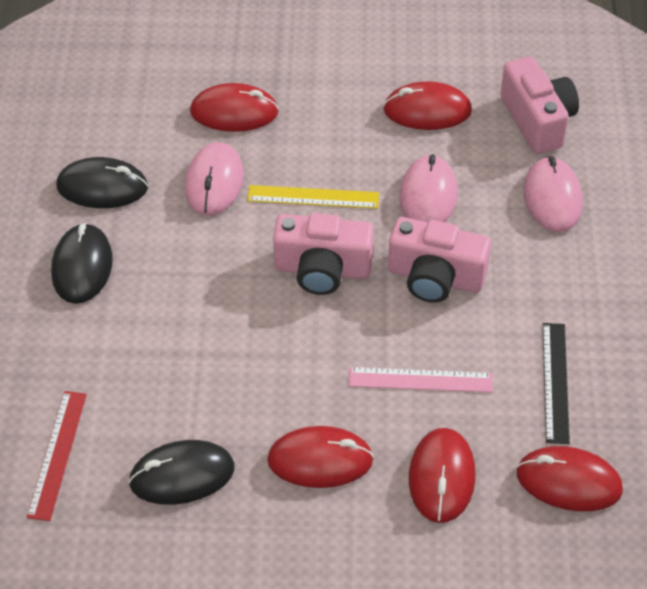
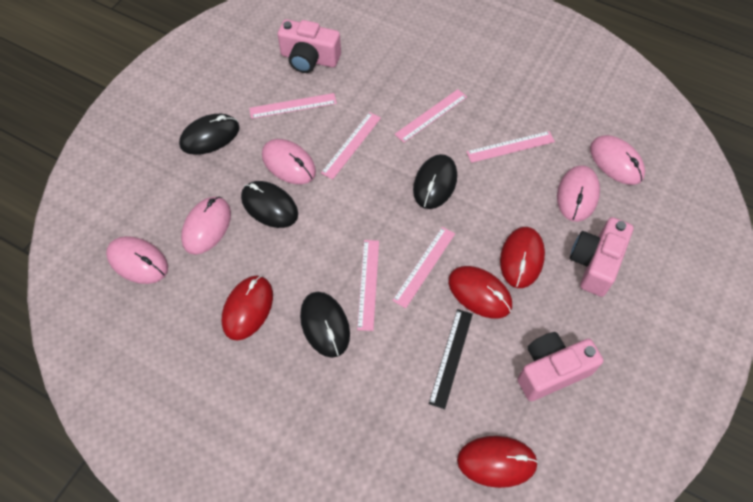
black mouse: 3 -> 4
pink mouse: 3 -> 5
pink ruler: 1 -> 6
red mouse: 5 -> 4
red ruler: 1 -> 0
yellow ruler: 1 -> 0

